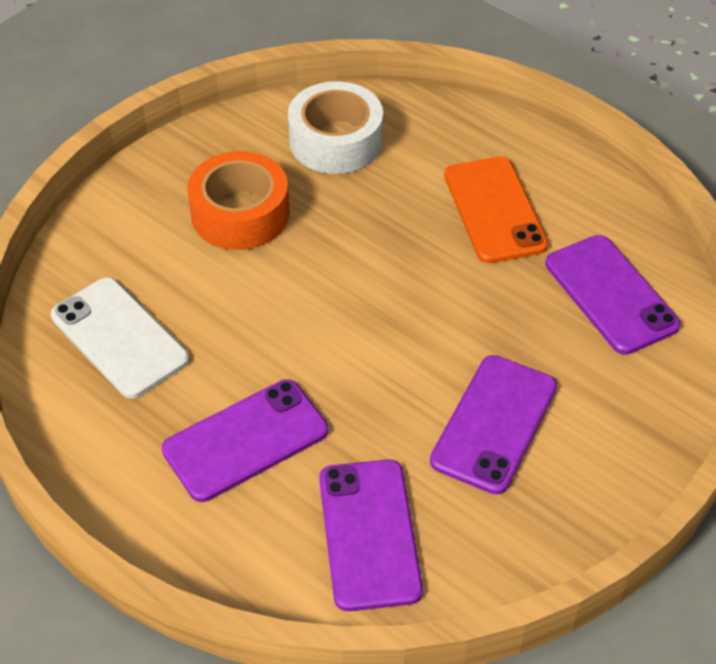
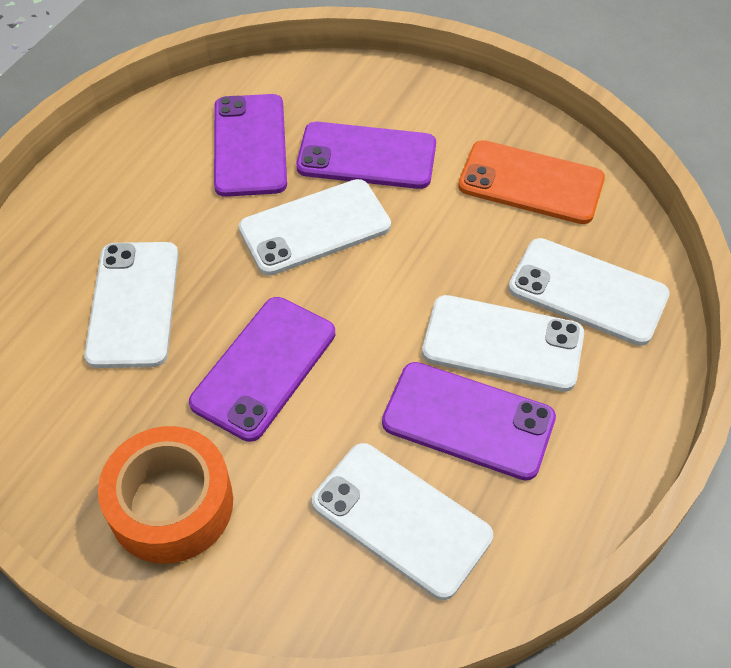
white phone: 1 -> 5
white tape: 1 -> 0

